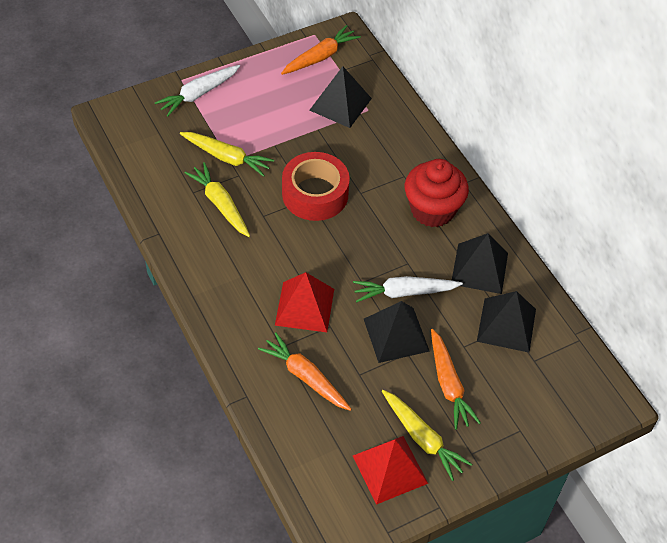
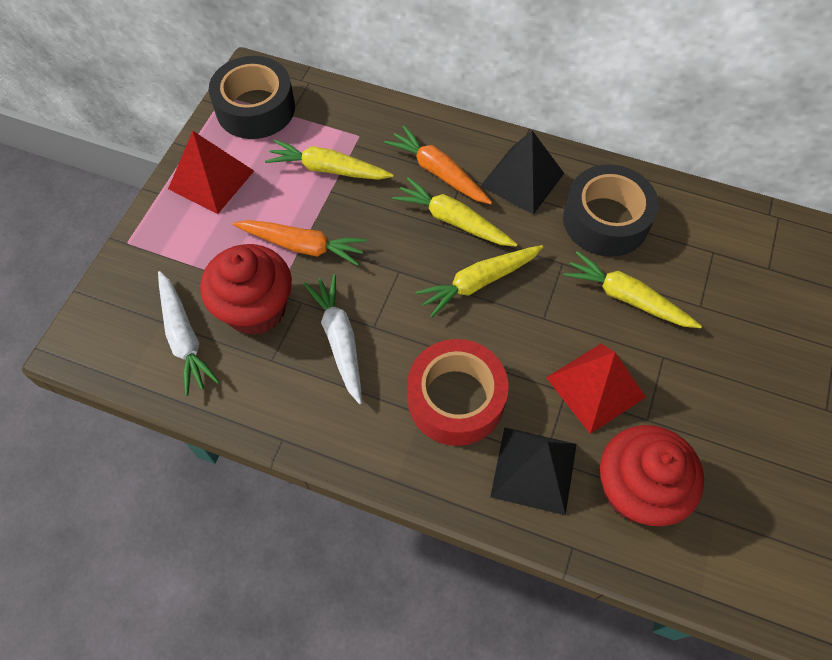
black pyramid: 4 -> 2
black tape: 0 -> 2
orange carrot: 3 -> 2
red cupcake: 1 -> 2
yellow carrot: 3 -> 4

